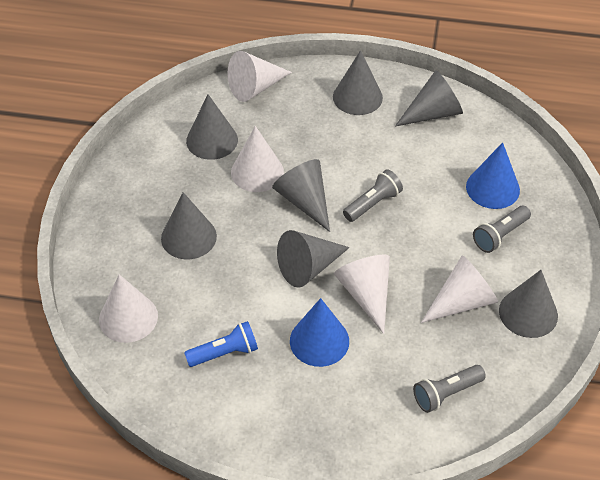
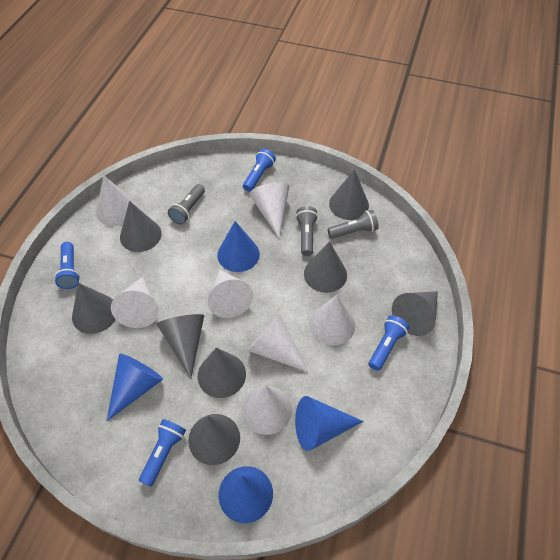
blue cone: 2 -> 4
blue flashlight: 1 -> 4
grey cone: 7 -> 8
white cone: 5 -> 7

